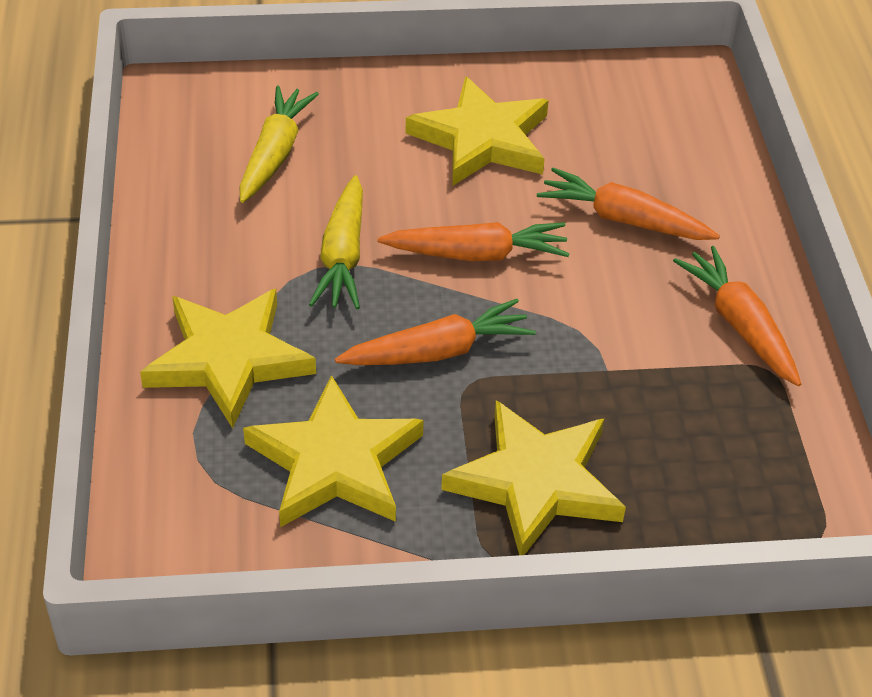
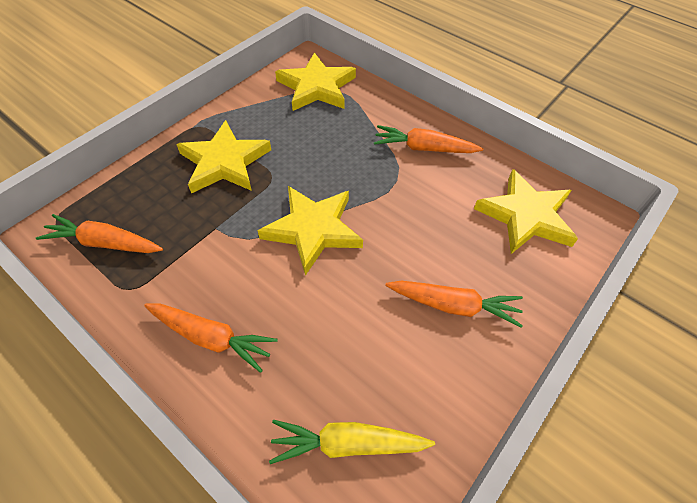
yellow carrot: 2 -> 1

